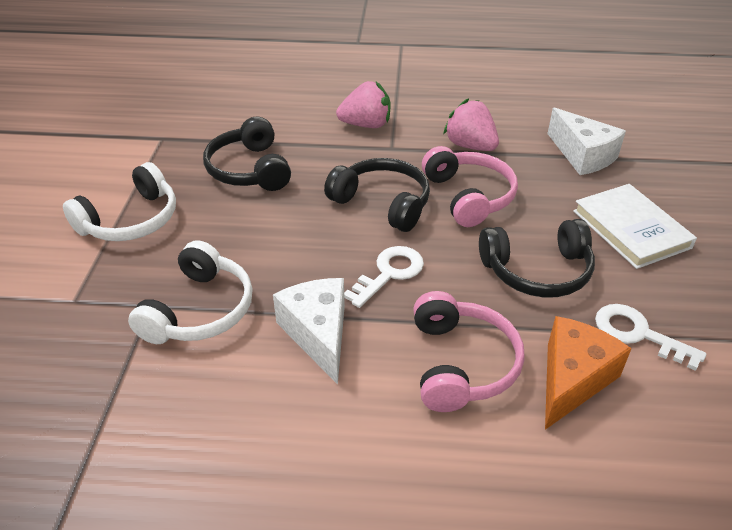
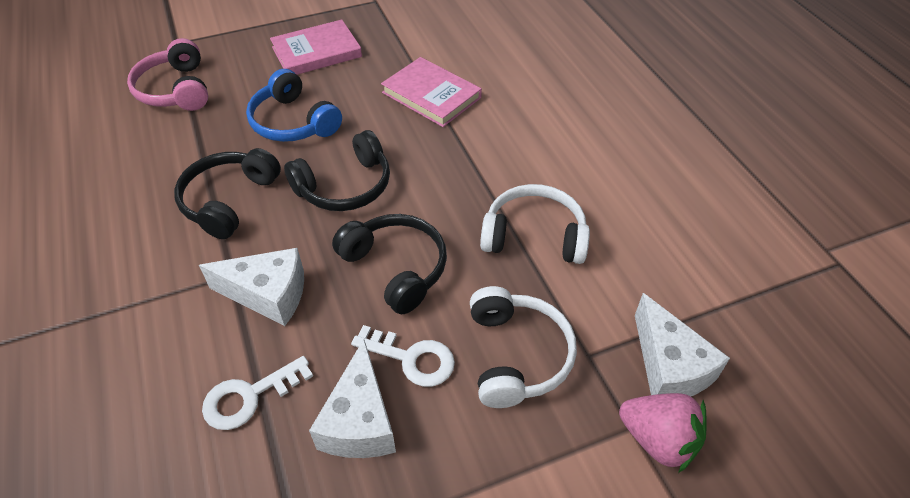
blue headphones: 0 -> 1
orange cheese: 1 -> 0
pink book: 0 -> 2
pink headphones: 2 -> 1
pink strawberry: 2 -> 1
white book: 1 -> 0
white cheese: 2 -> 3

